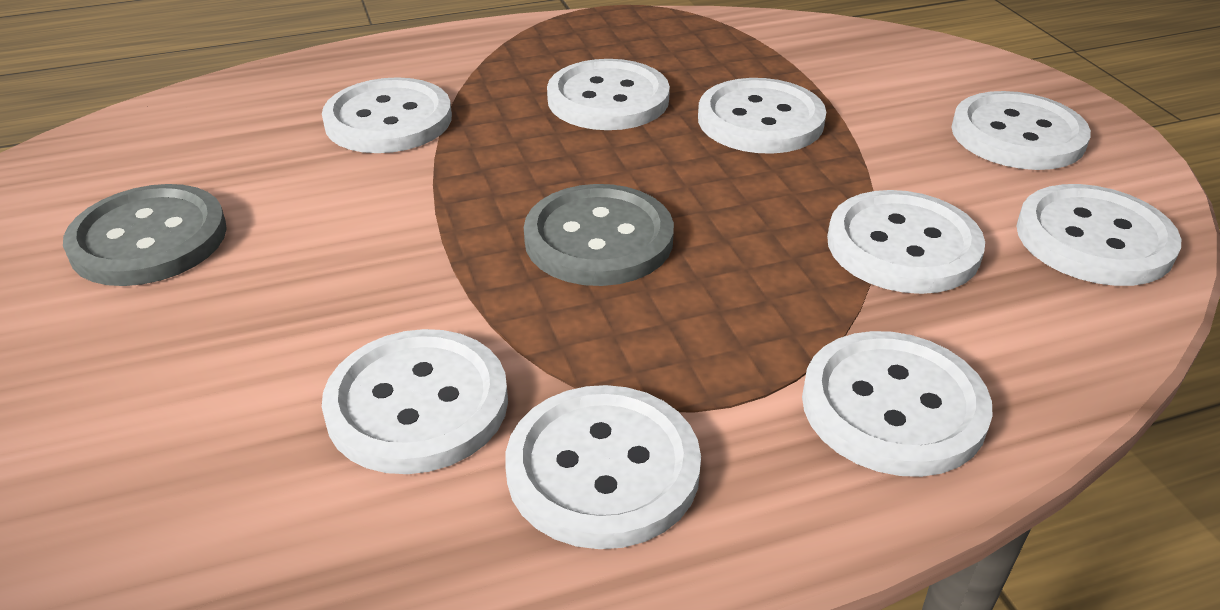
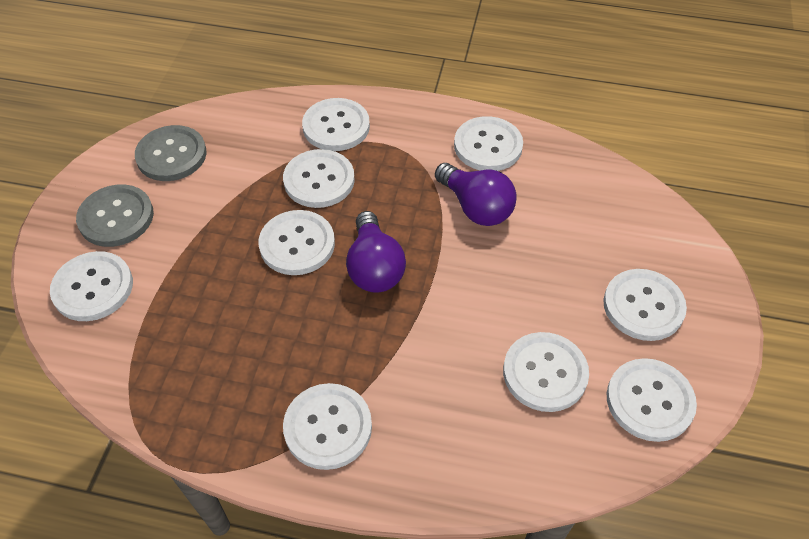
purple light bulb: 0 -> 2

